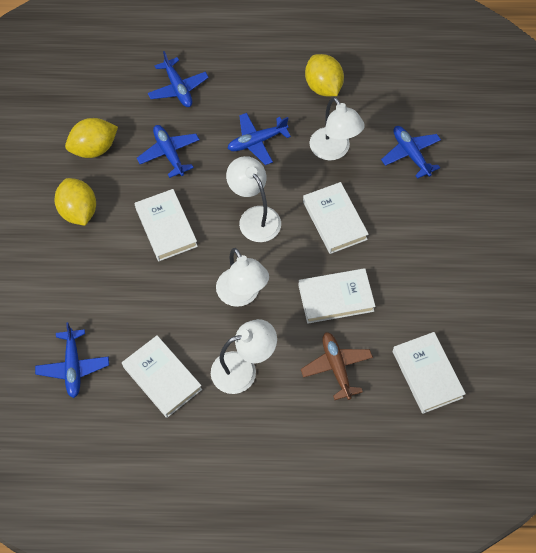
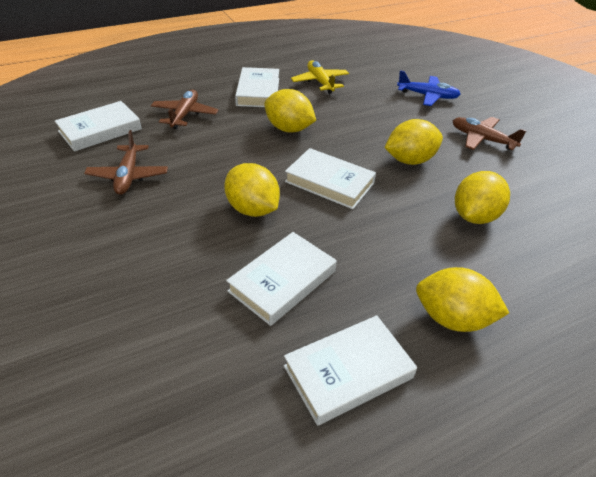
blue plane: 5 -> 1
brown plane: 1 -> 3
white lamp: 4 -> 0
yellow lemon: 3 -> 5
yellow plane: 0 -> 1

